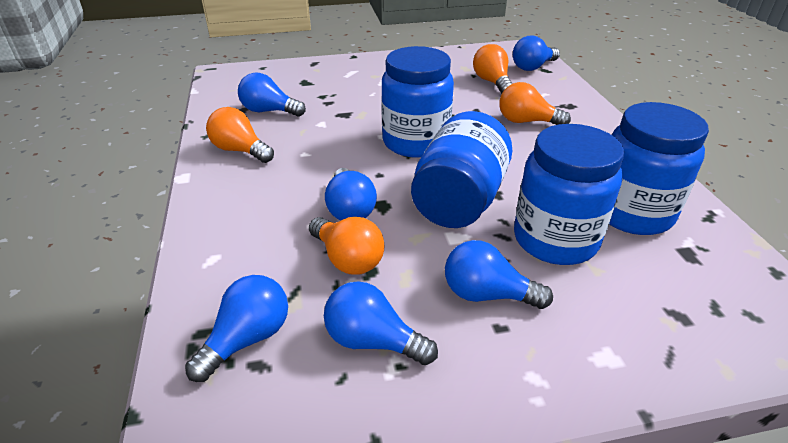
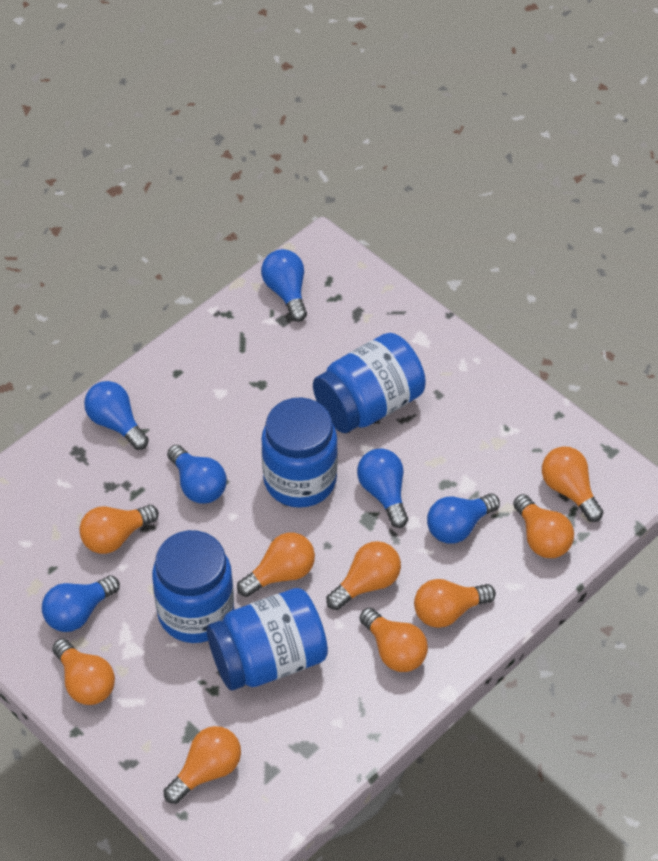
orange light bulb: 4 -> 9

